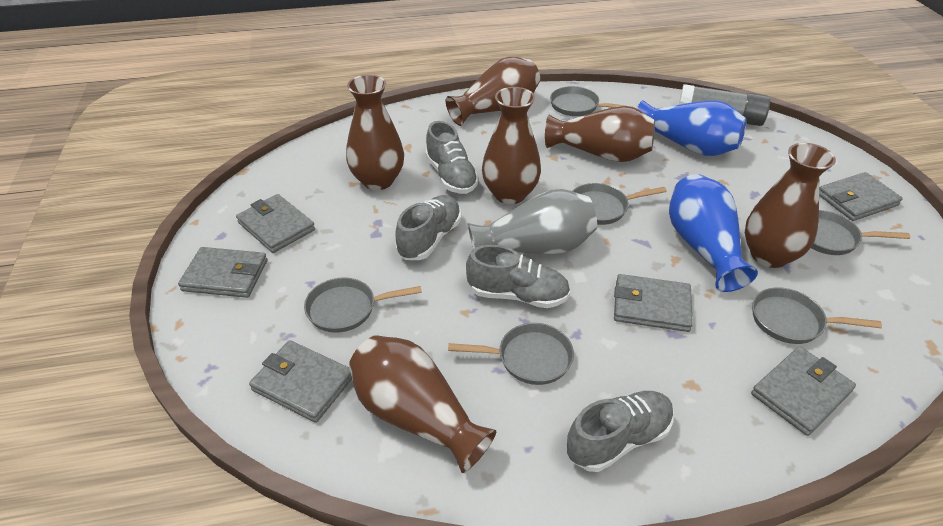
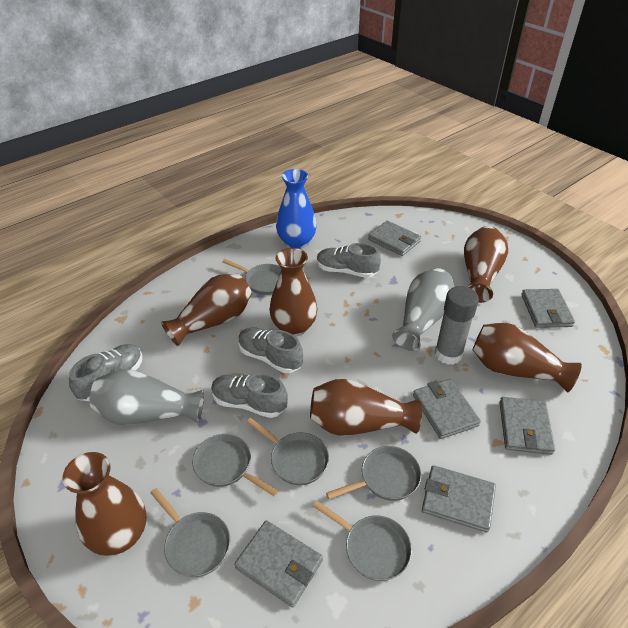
blue vase: 2 -> 1
grey vase: 1 -> 2

